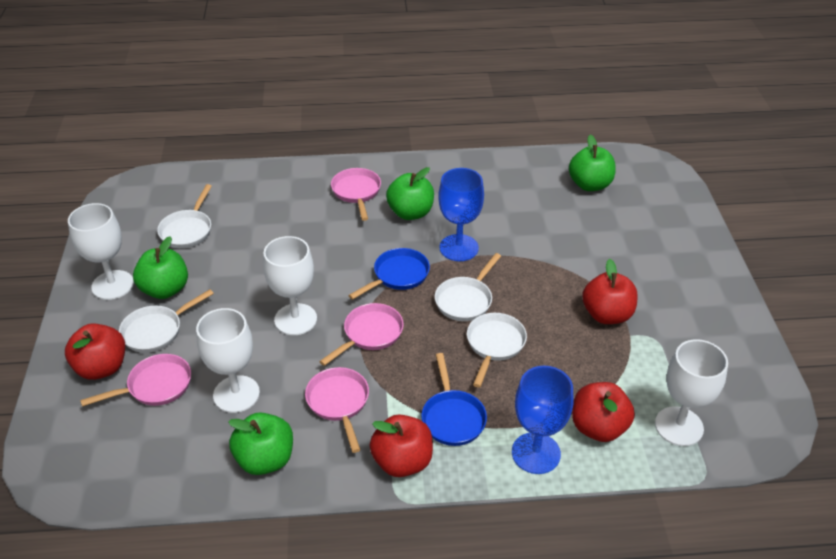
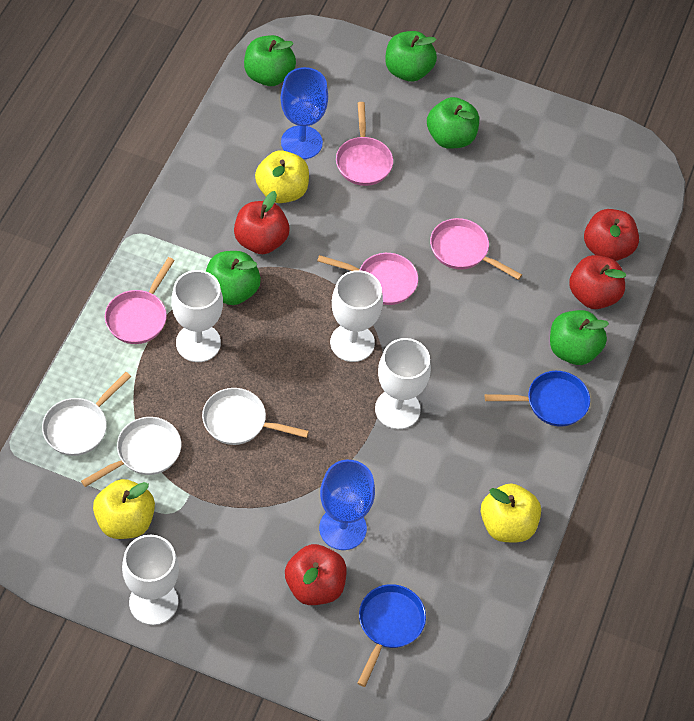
green apple: 4 -> 5
white pan: 4 -> 3
yellow apple: 0 -> 3

